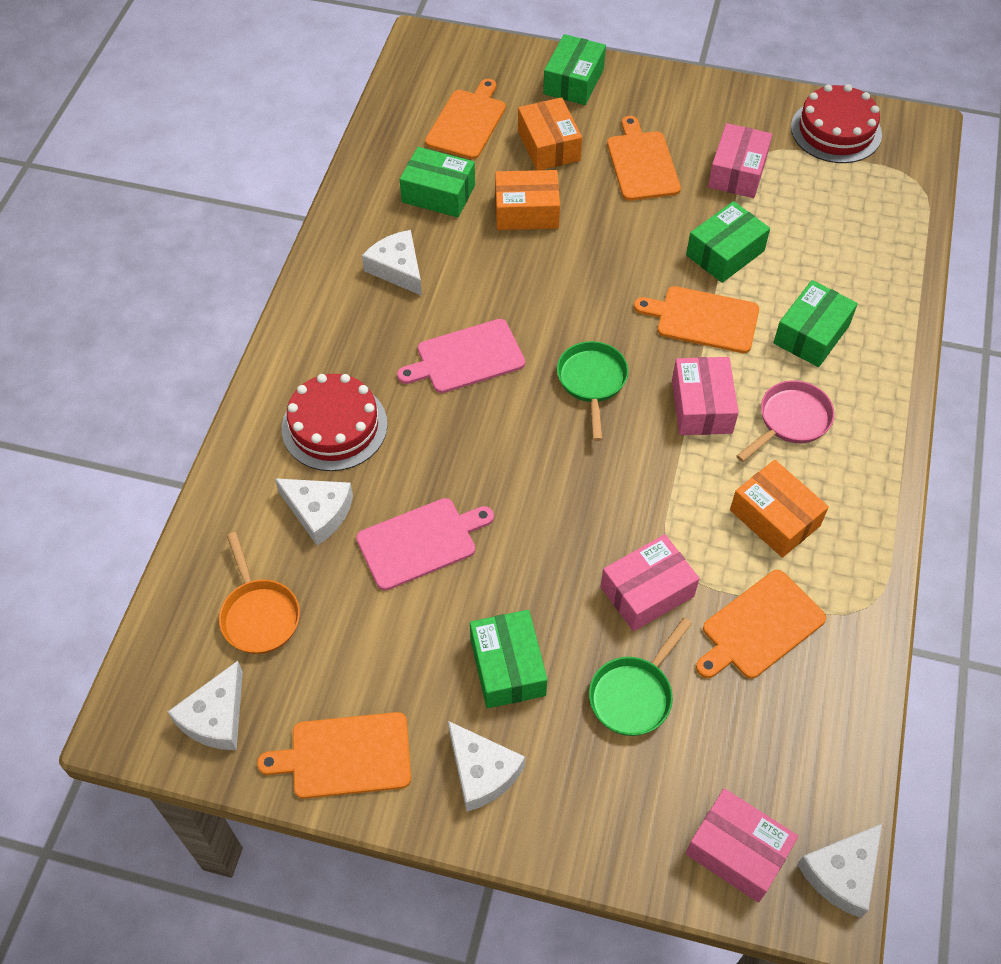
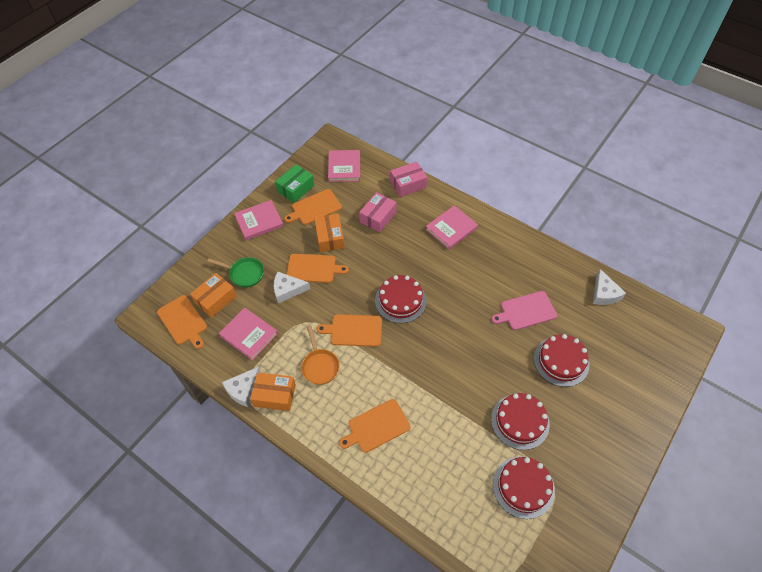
green box: 5 -> 1
green pan: 2 -> 1
pink book: 0 -> 4
pink box: 4 -> 2
pink cutting board: 2 -> 1
pink pan: 1 -> 0
red cake: 2 -> 4
white cheese: 5 -> 3

